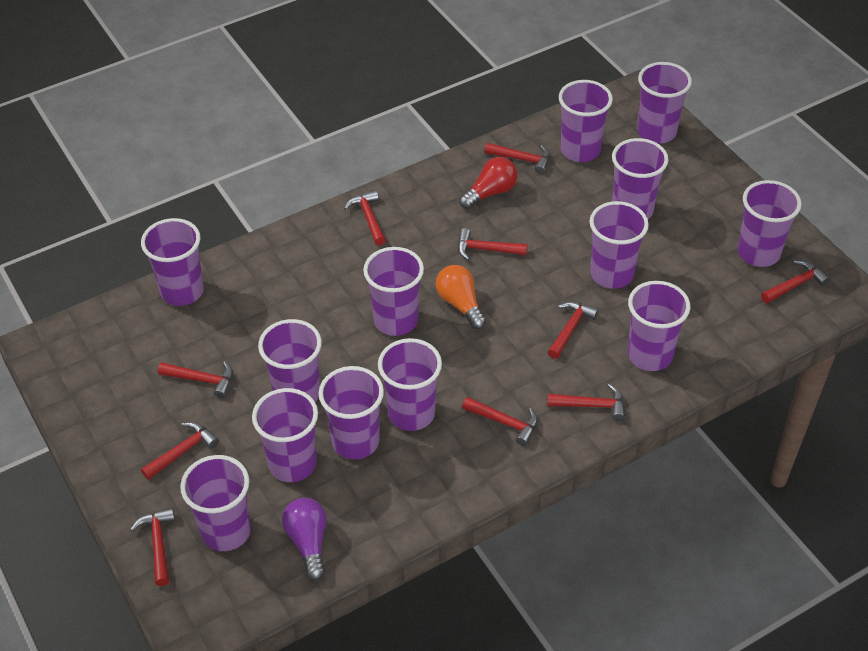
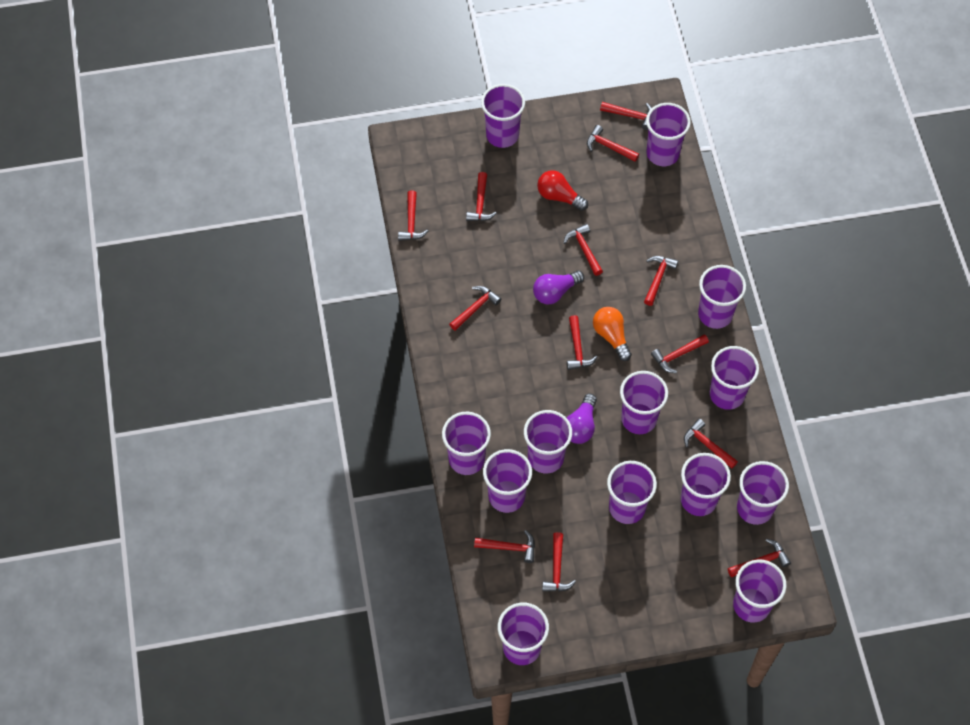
purple light bulb: 1 -> 2
red hammer: 10 -> 13

